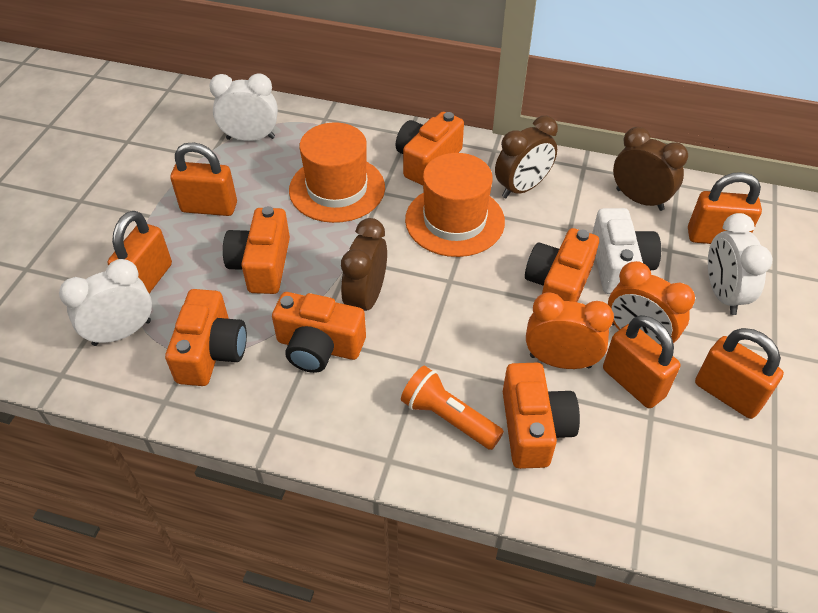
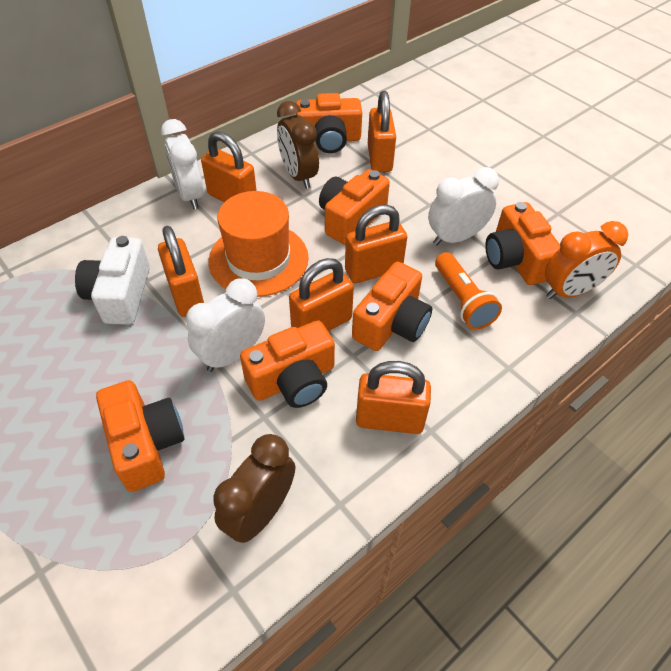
brown clock: 3 -> 2
orange clock: 2 -> 1
orange hat: 2 -> 1
orange padlock: 5 -> 6

